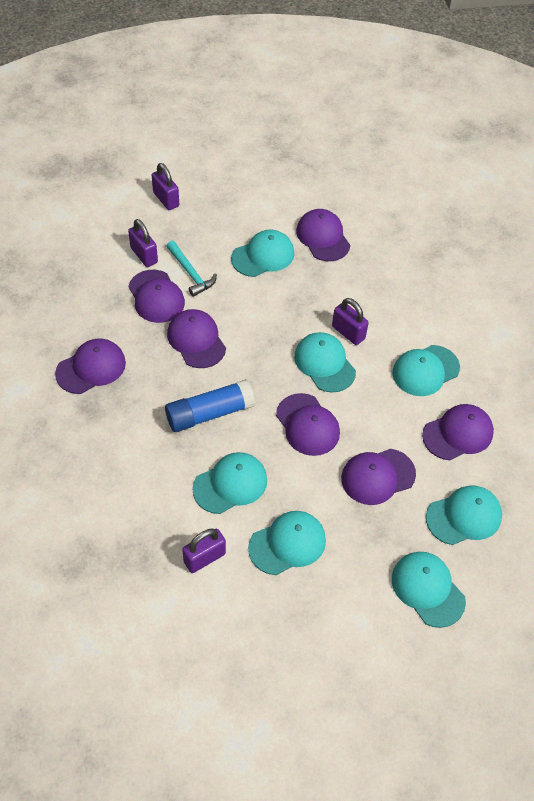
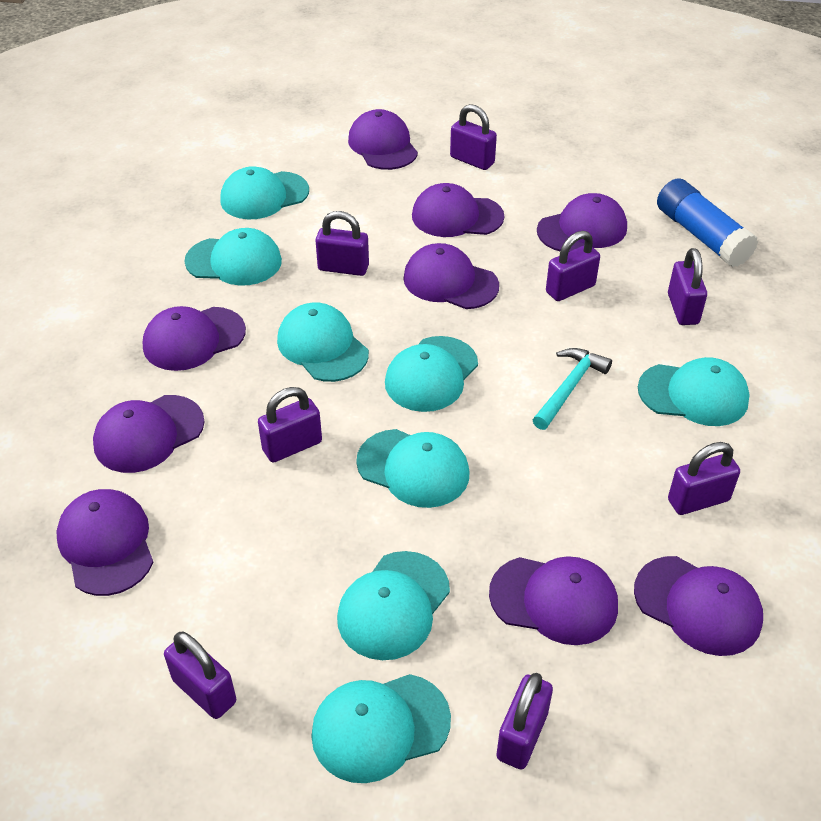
purple cap: 7 -> 9
purple padlock: 4 -> 8
turquoise cap: 7 -> 8

